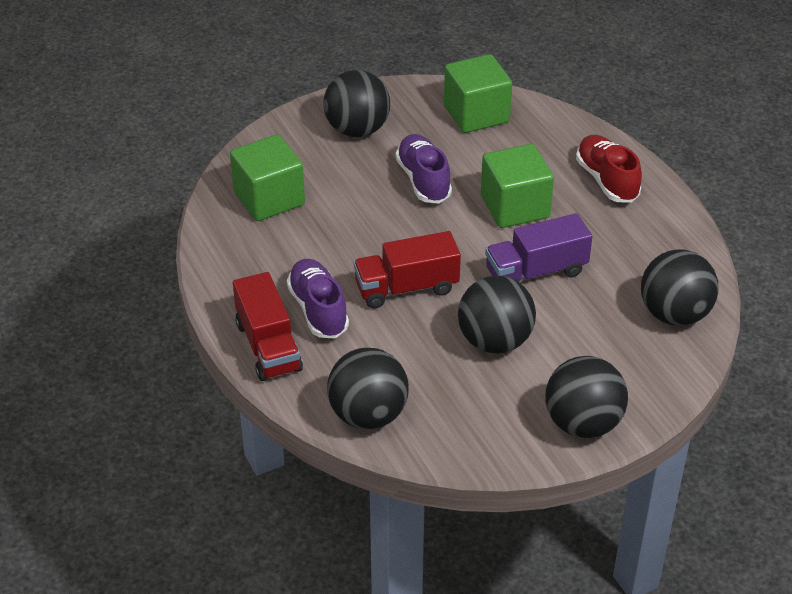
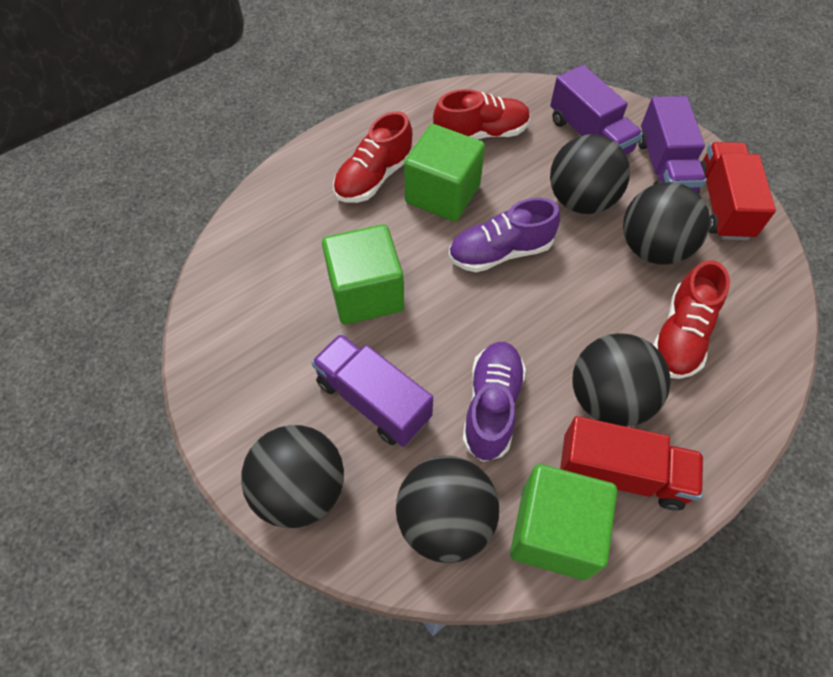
purple truck: 1 -> 3
red shoe: 1 -> 3

